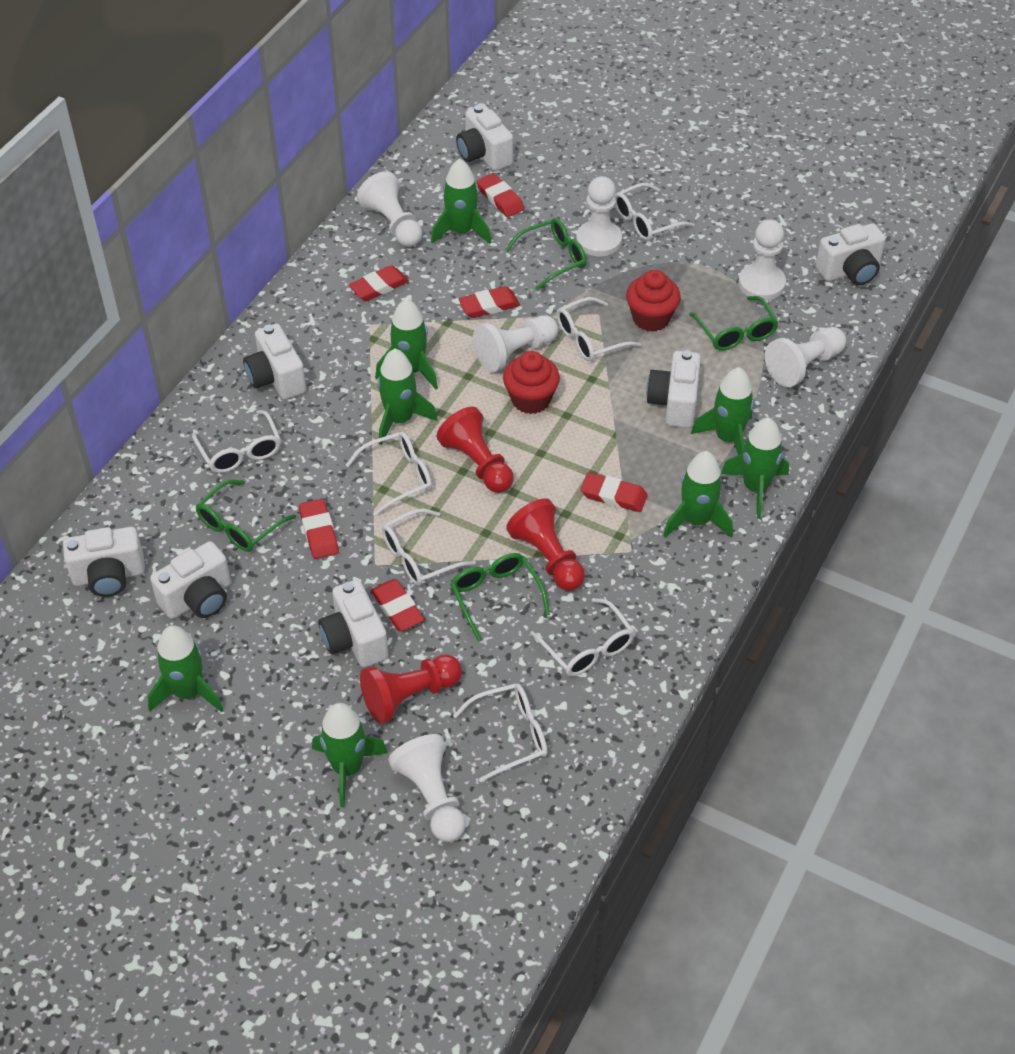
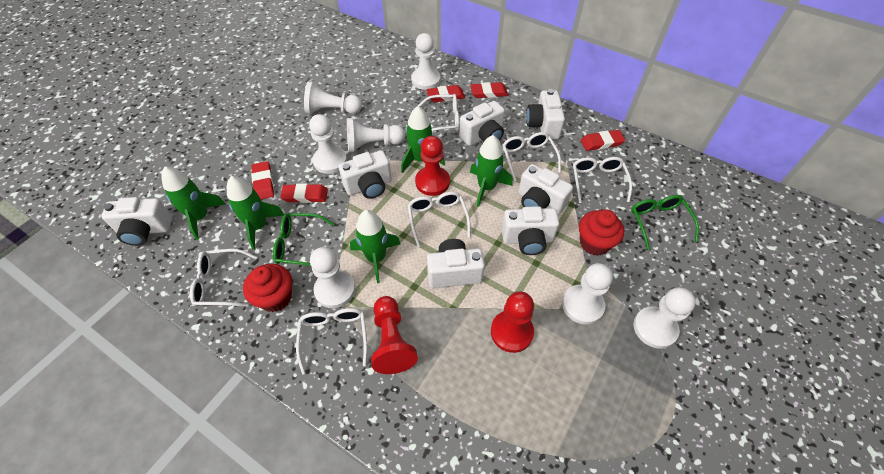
green glasses: 4 -> 2
green rocket: 8 -> 5
red eraser: 6 -> 5
white glasses: 7 -> 6
white pawn: 6 -> 7

